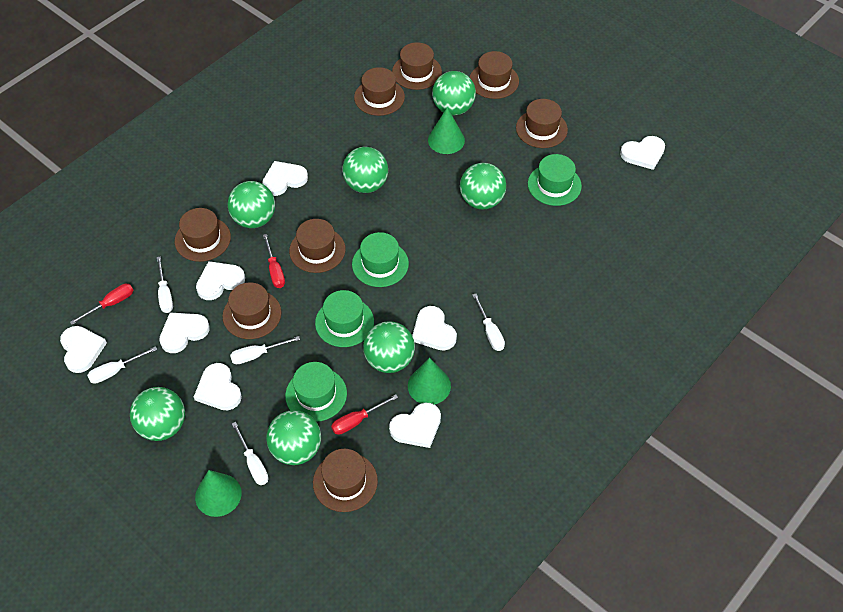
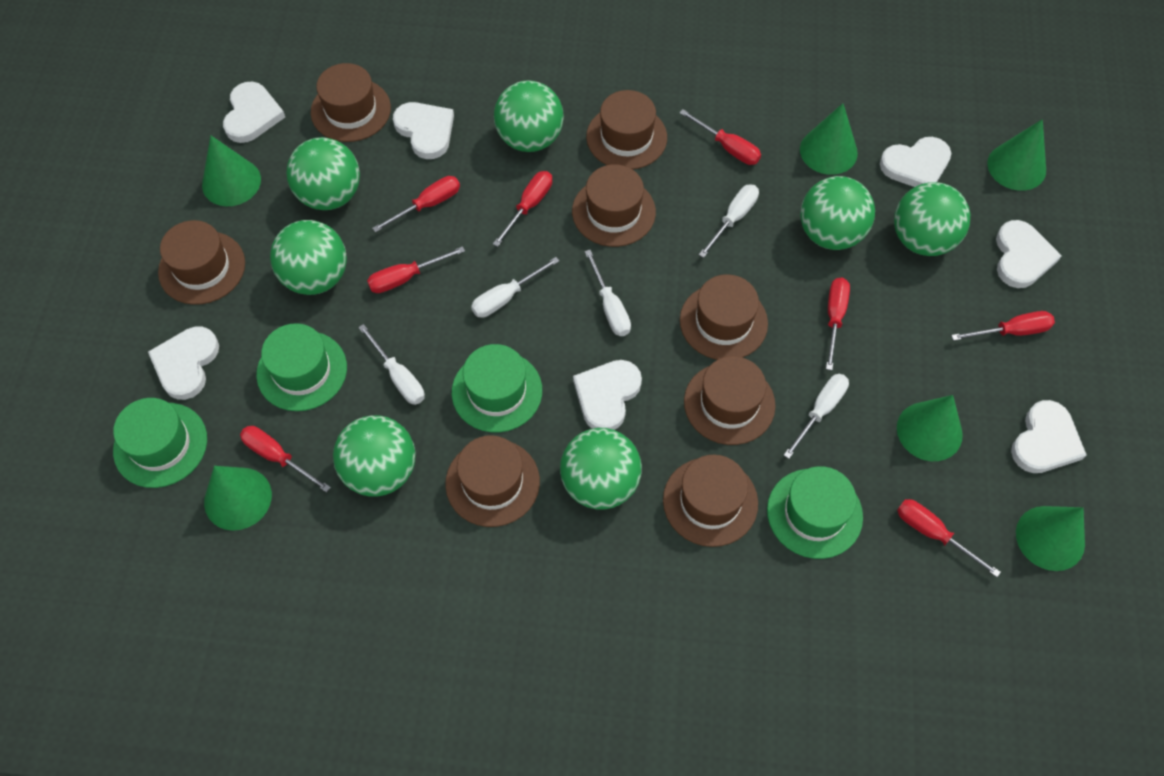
green cone: 3 -> 6
red screwdriver: 3 -> 8
white heart: 8 -> 7

